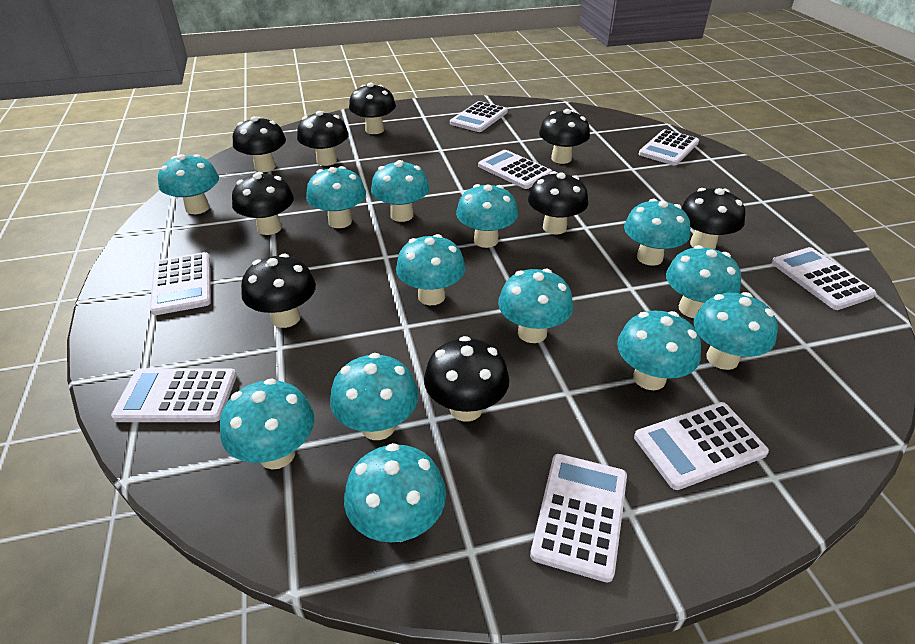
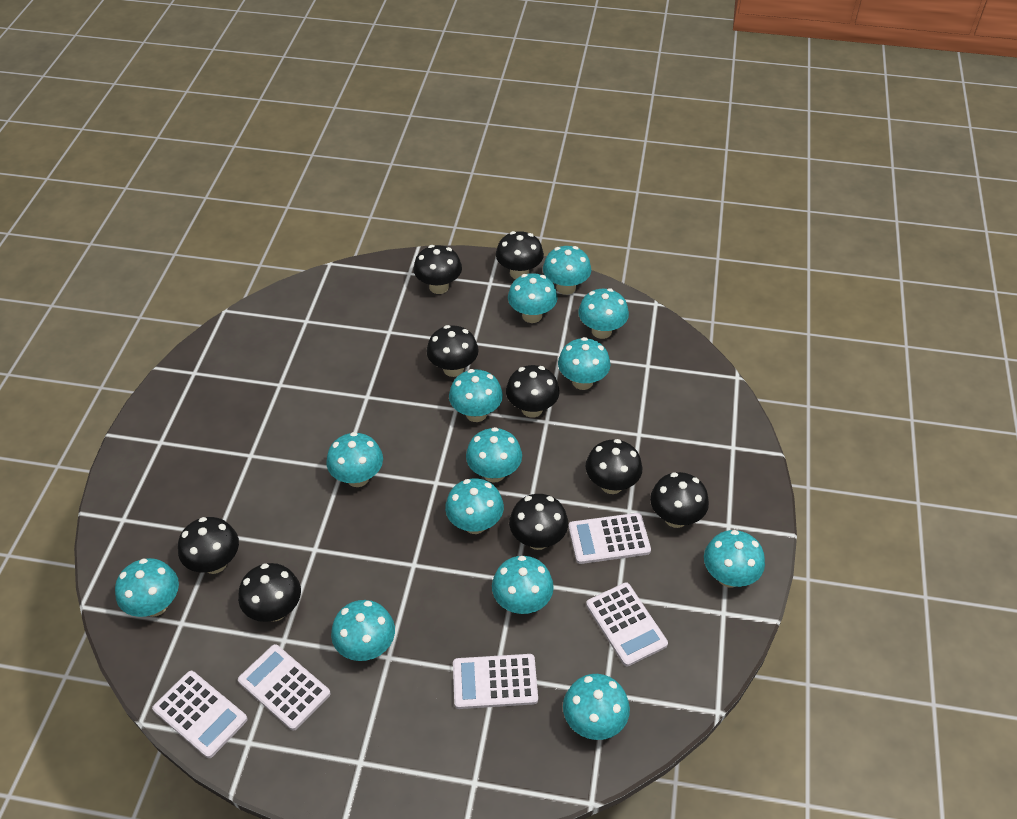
white calculator: 8 -> 5

